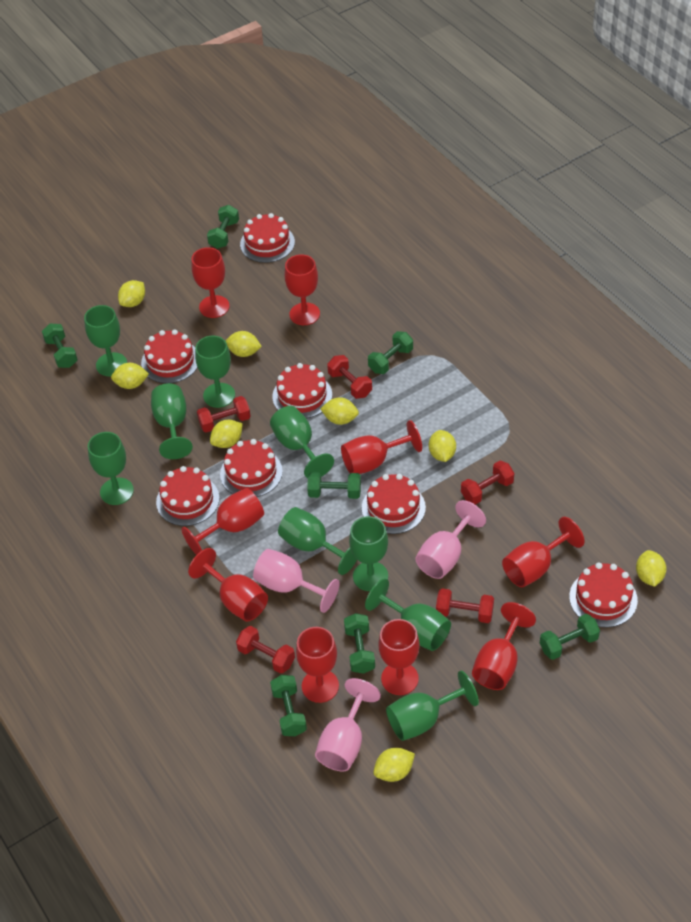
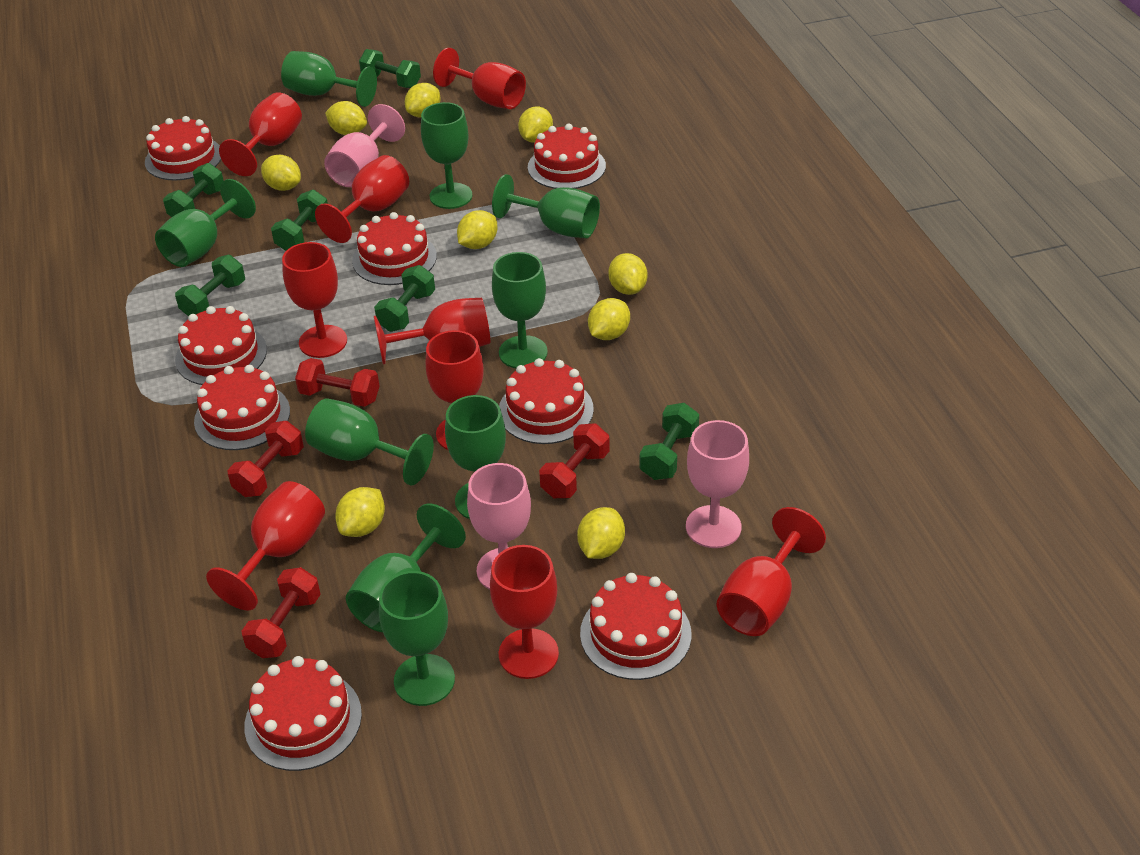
green dumbbell: 7 -> 6
red cake: 7 -> 8
red dumbbell: 5 -> 4
yellow lemon: 8 -> 9

